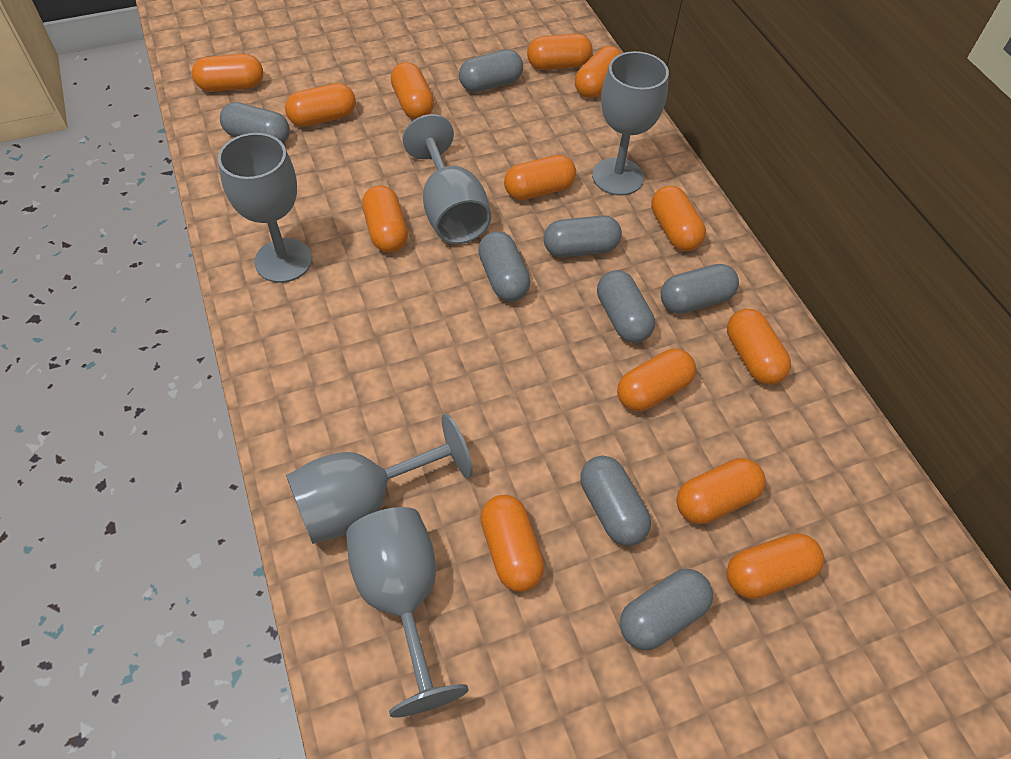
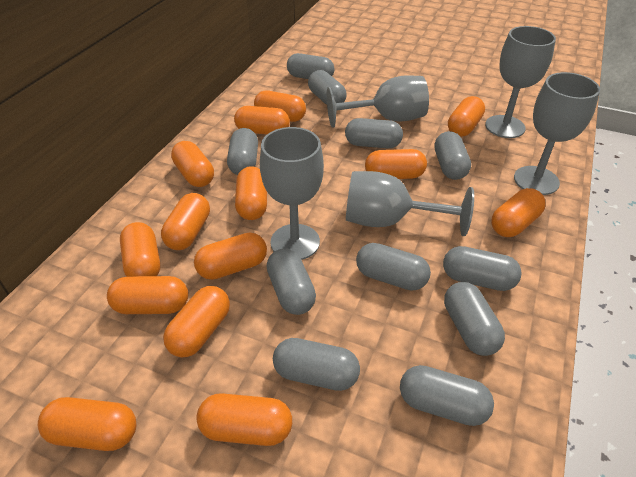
grey capsule: 8 -> 11
orange capsule: 13 -> 14

